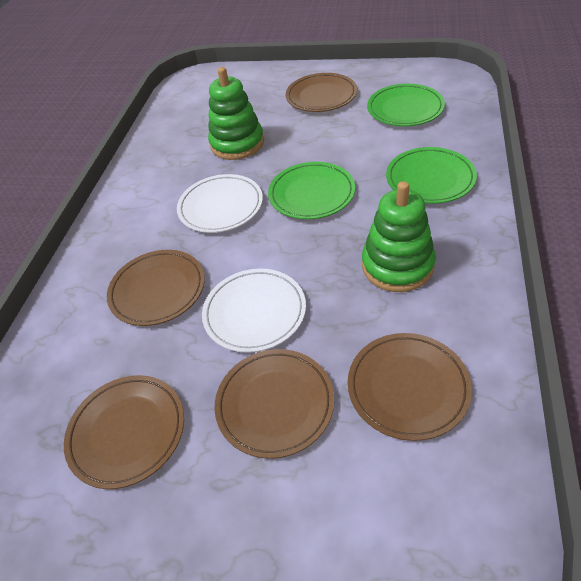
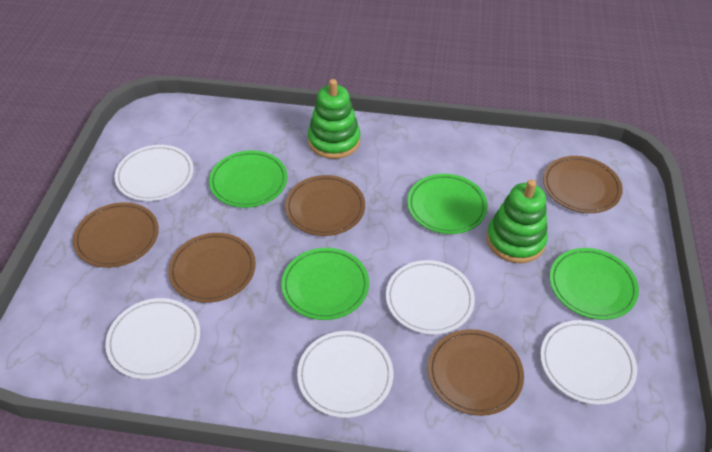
green plate: 3 -> 4
white plate: 2 -> 5

